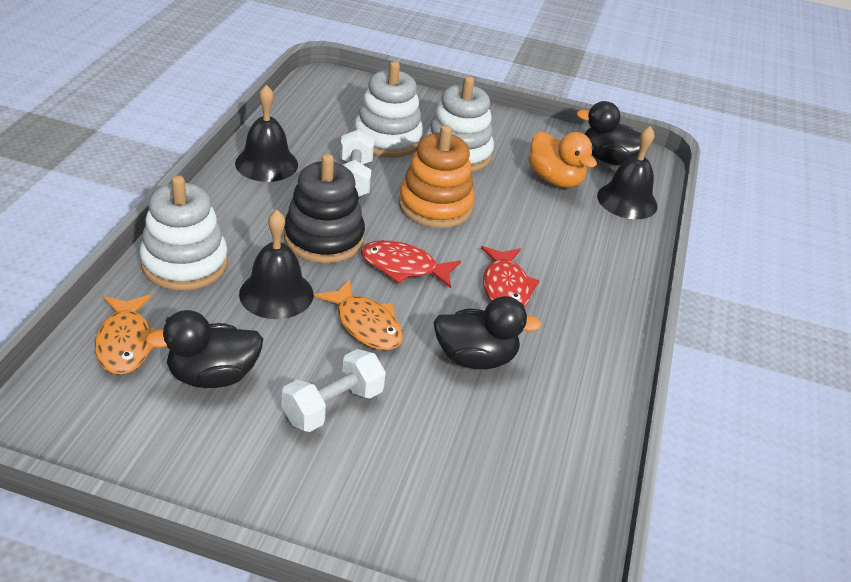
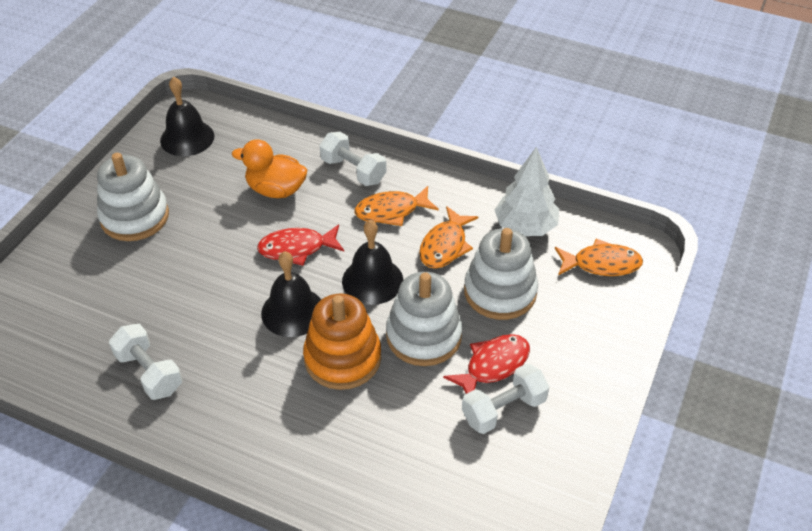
black duck: 3 -> 0
black stacking toy: 1 -> 0
orange fish: 2 -> 3
white dumbbell: 2 -> 3
white tree: 0 -> 1

